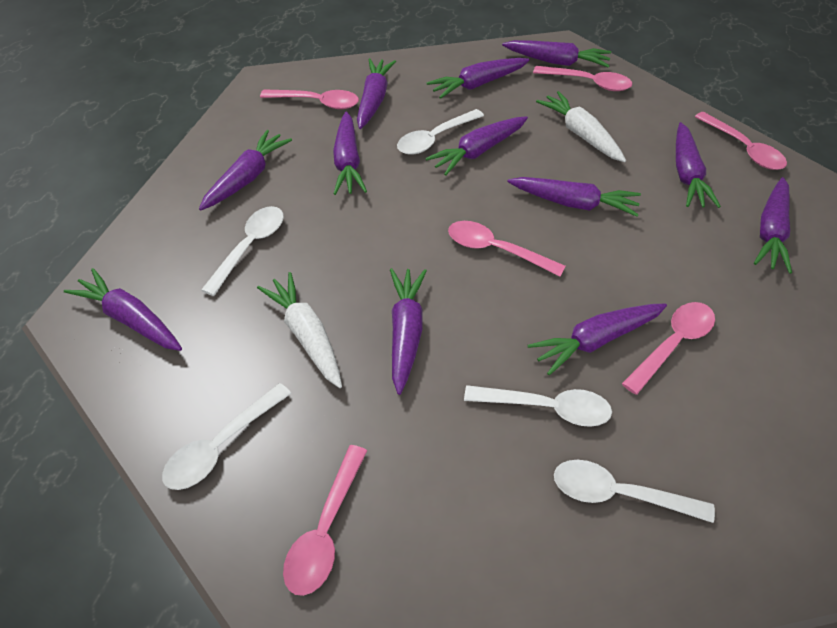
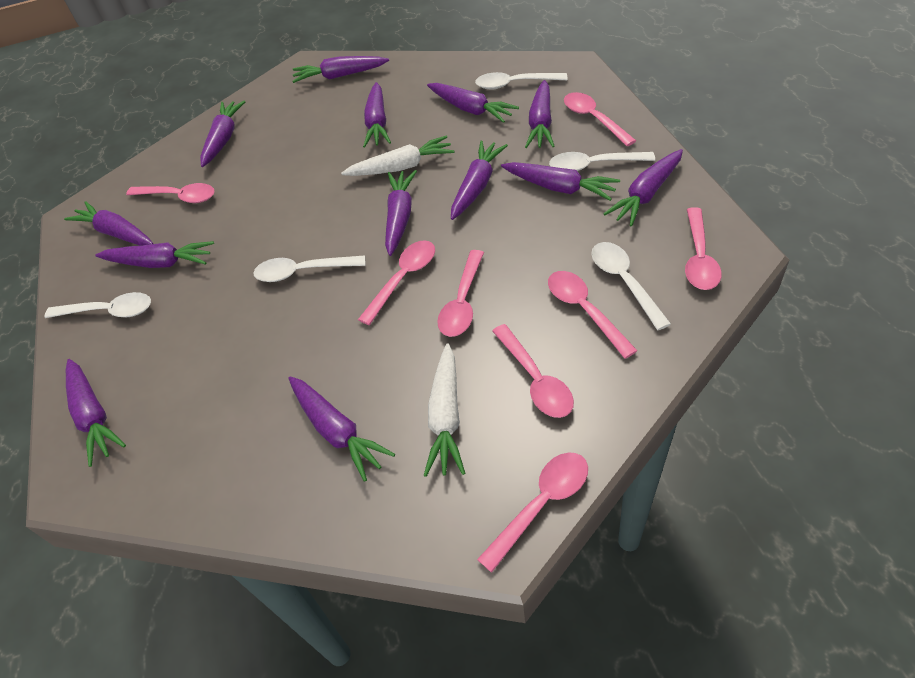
pink spoon: 6 -> 8
purple carrot: 12 -> 13

